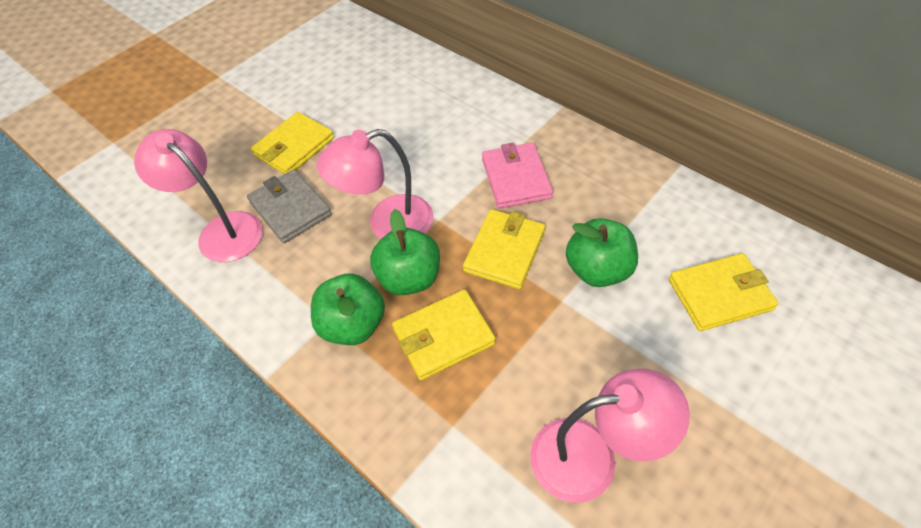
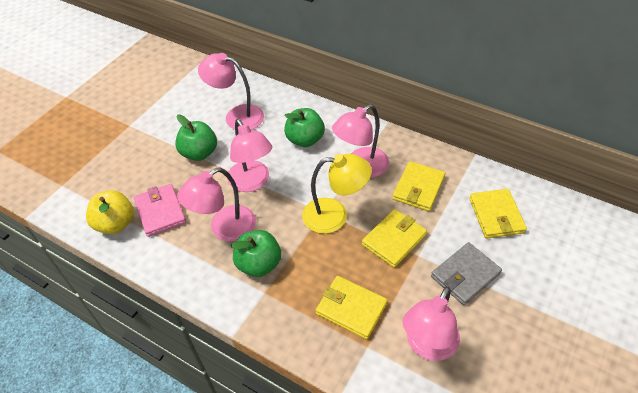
pink lamp: 3 -> 5
yellow apple: 0 -> 1
yellow lamp: 0 -> 1

